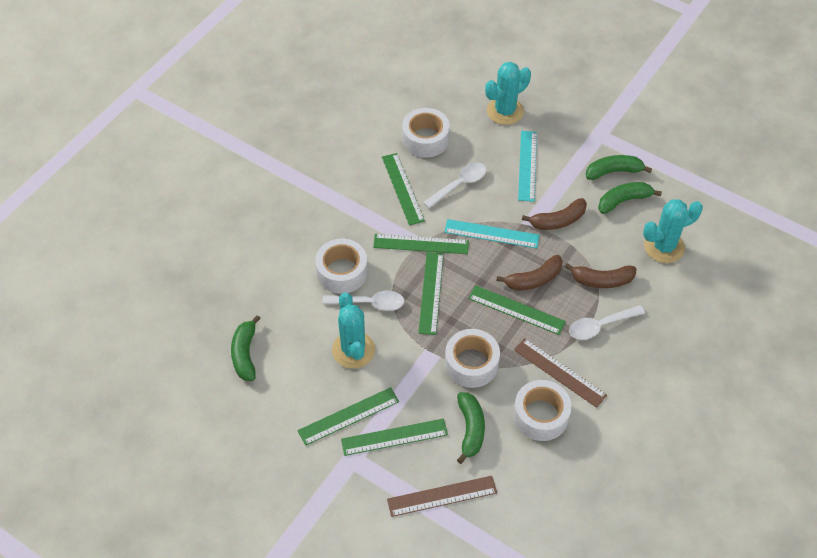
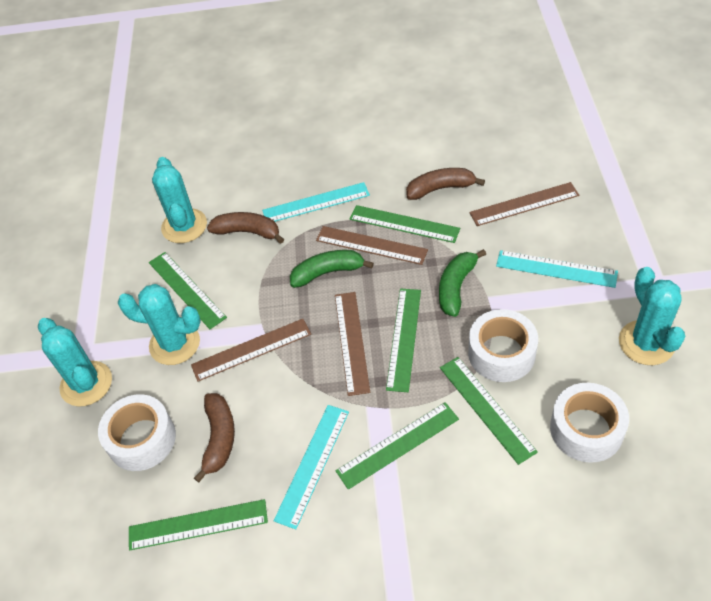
brown ruler: 2 -> 4
green banana: 4 -> 2
turquoise cactus: 3 -> 4
turquoise ruler: 2 -> 3
white spoon: 3 -> 0
white tape: 4 -> 3

